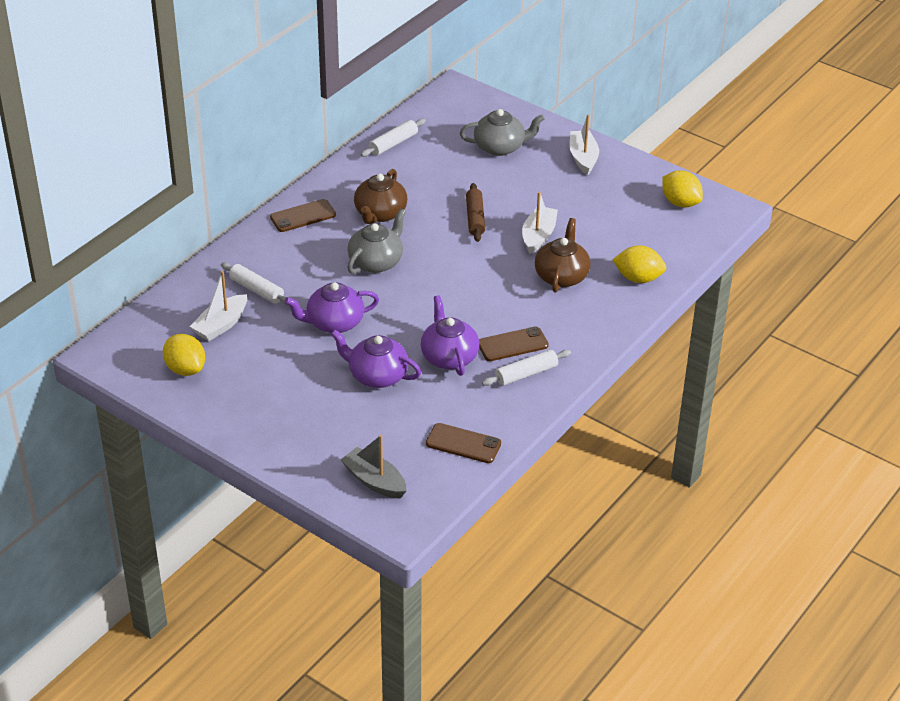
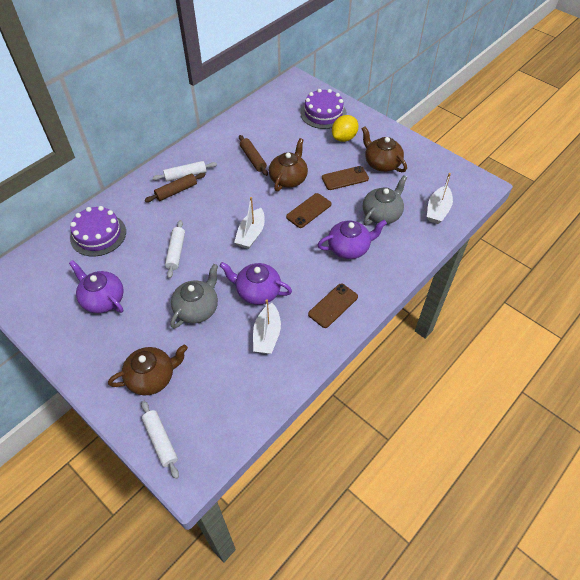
brown rolling pin: 1 -> 2
brown teapot: 2 -> 3
grey boat: 1 -> 0
purple cake: 0 -> 2
yellow lemon: 3 -> 1

